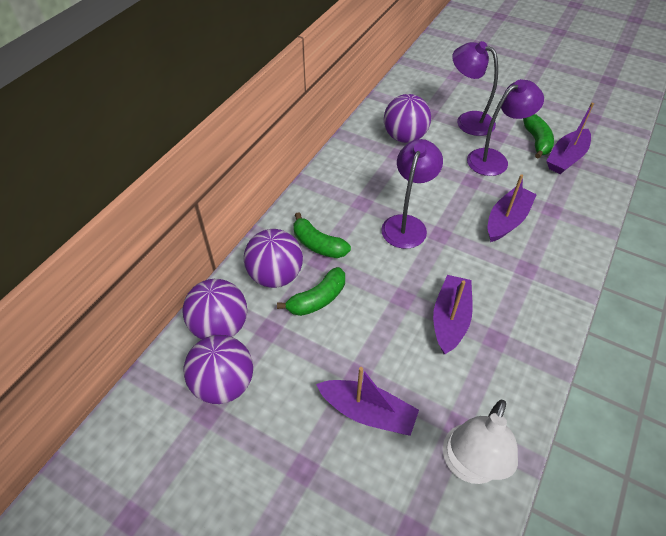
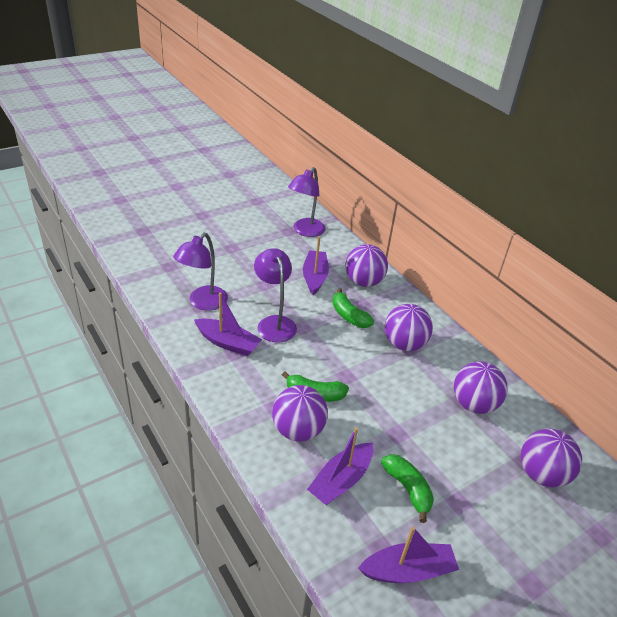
purple ball: 4 -> 5
white lamp: 1 -> 0

